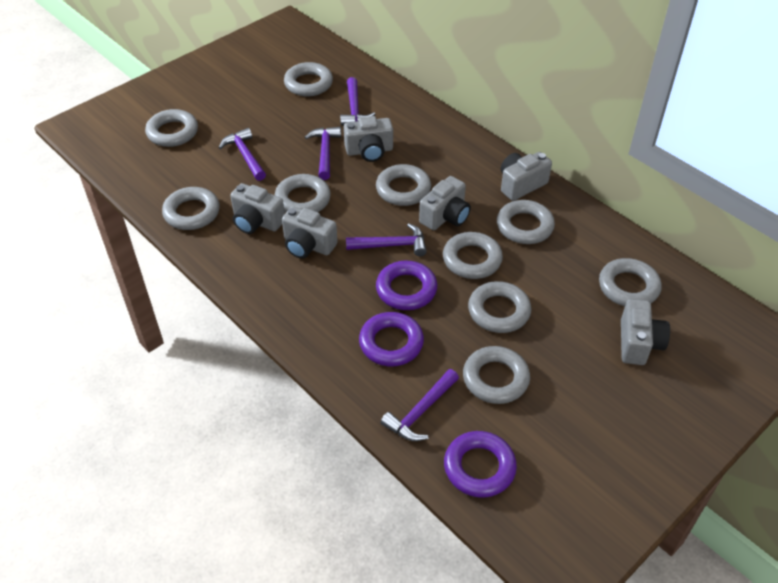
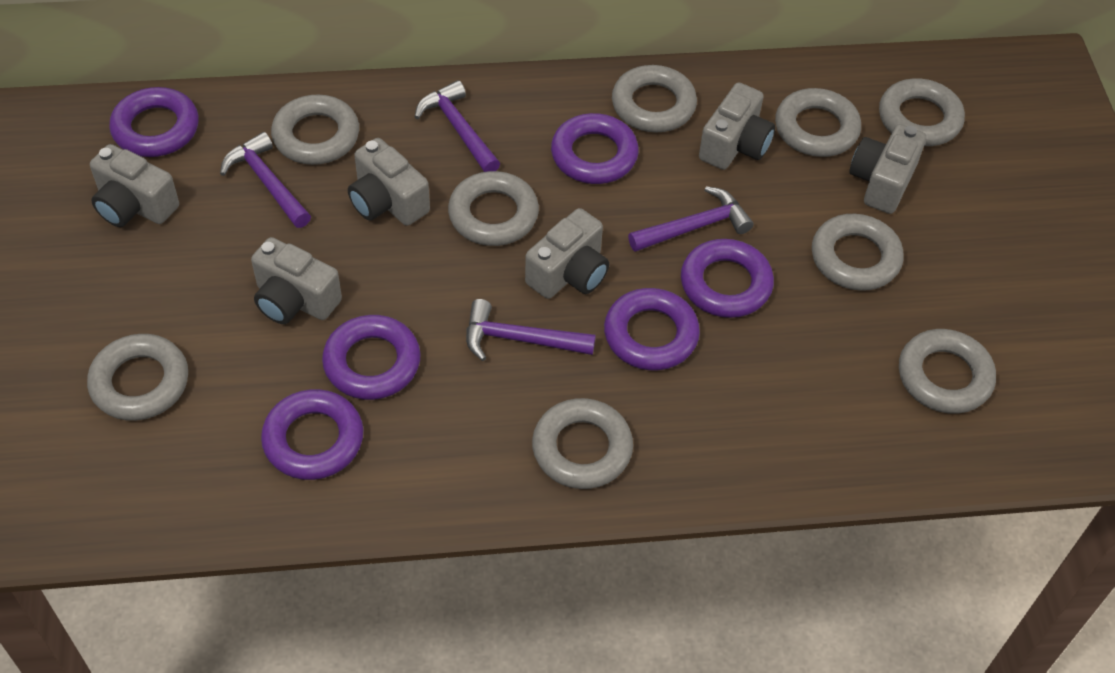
grey ring: 10 -> 9
purple hammer: 5 -> 4
purple ring: 3 -> 6

